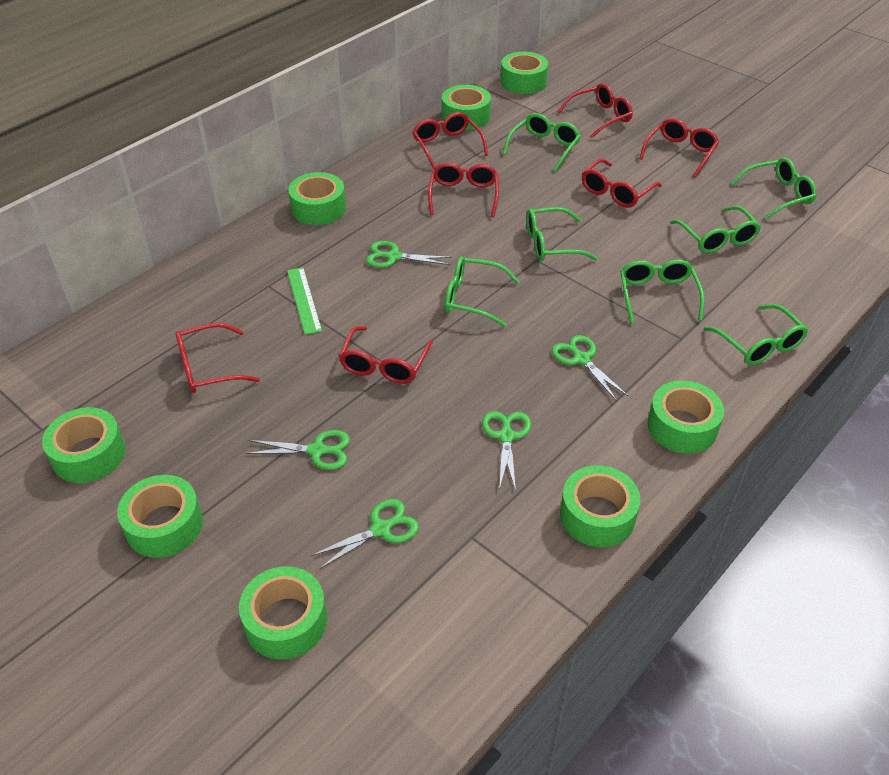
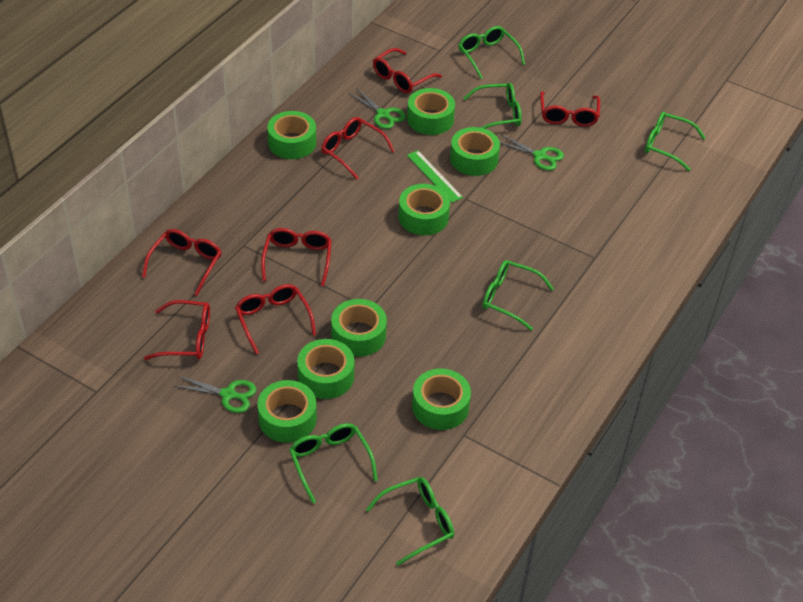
green glasses: 7 -> 6
green scissors: 5 -> 3

